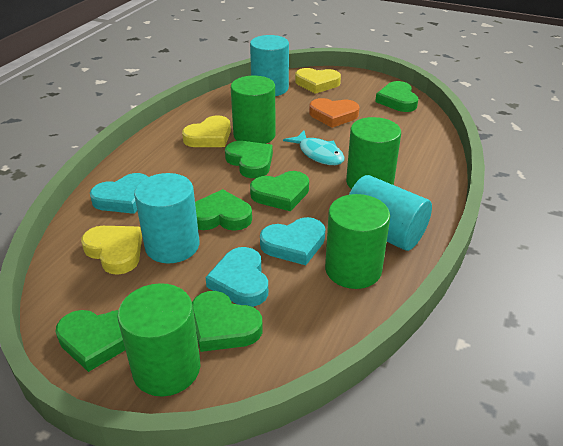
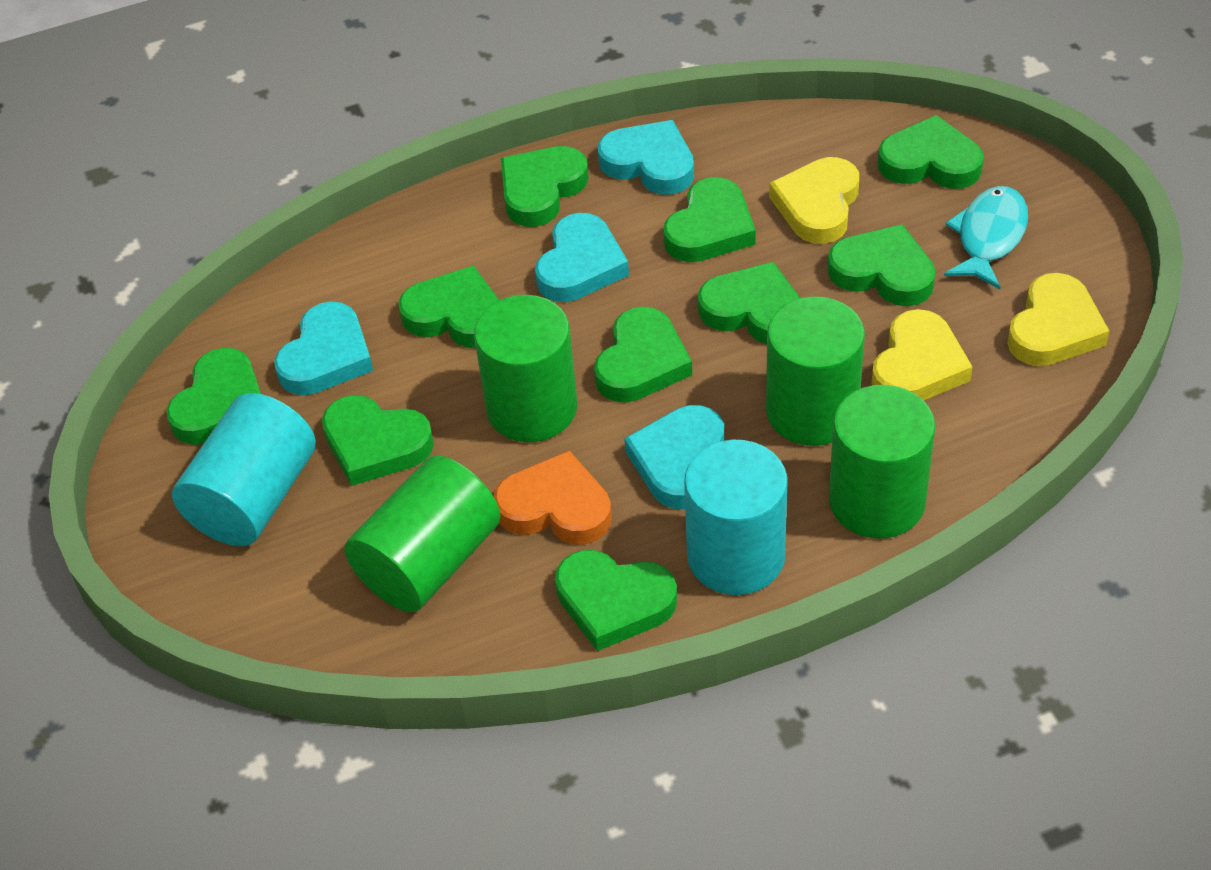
green heart: 6 -> 10
turquoise cylinder: 3 -> 2
turquoise heart: 3 -> 4

